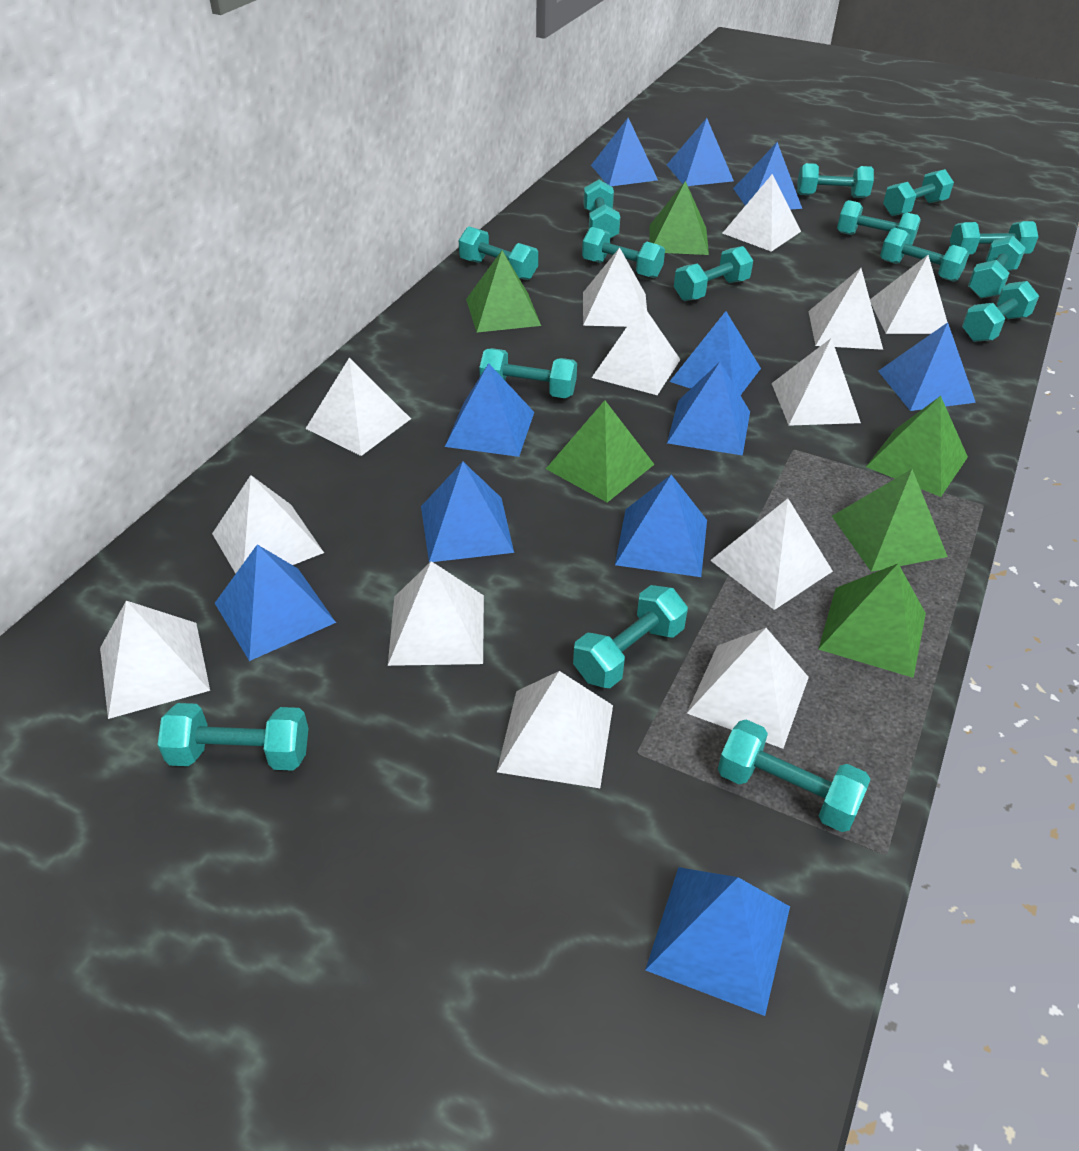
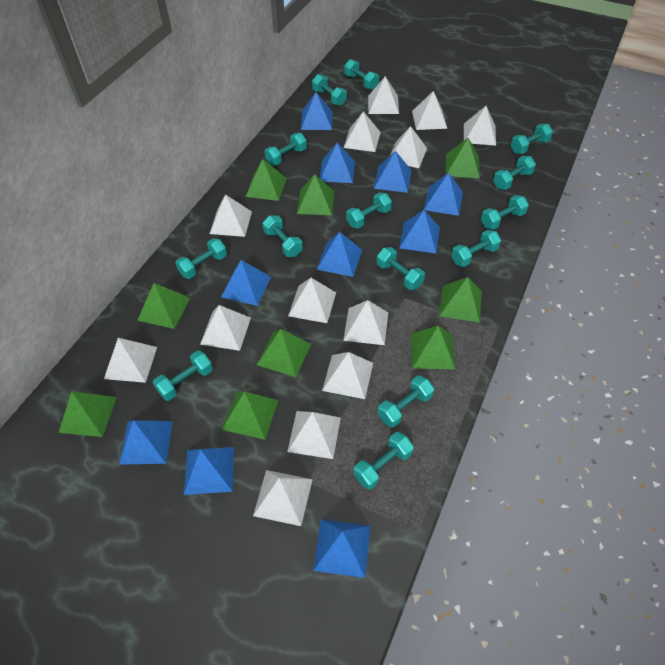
blue pyramid: 11 -> 10
green pyramid: 6 -> 9
turquoise dumbbell: 15 -> 14

